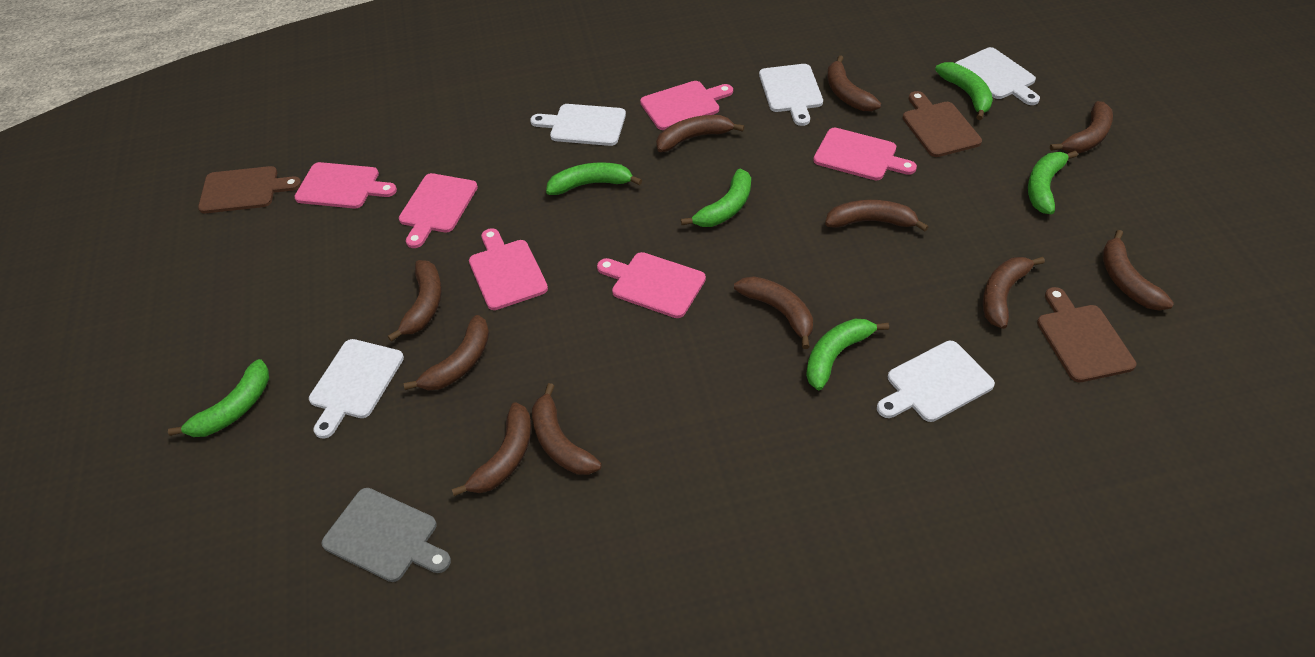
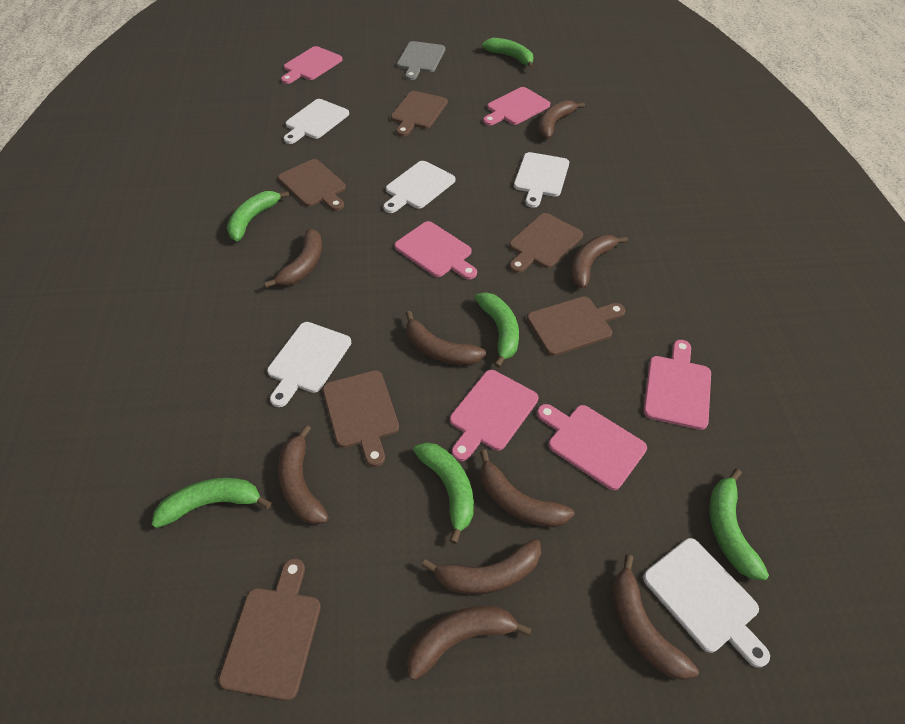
brown banana: 11 -> 9
brown cutting board: 3 -> 6

